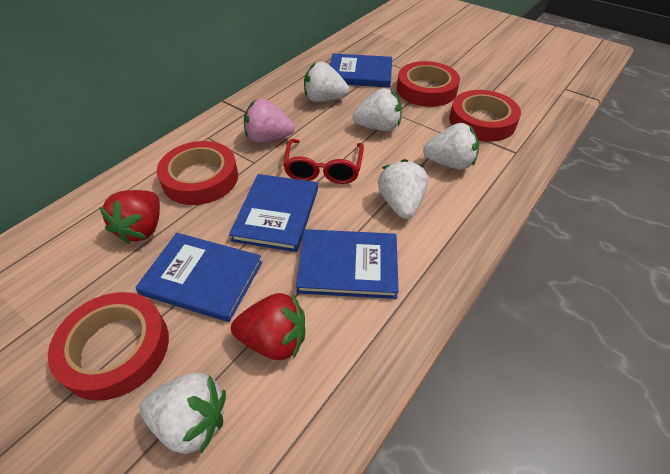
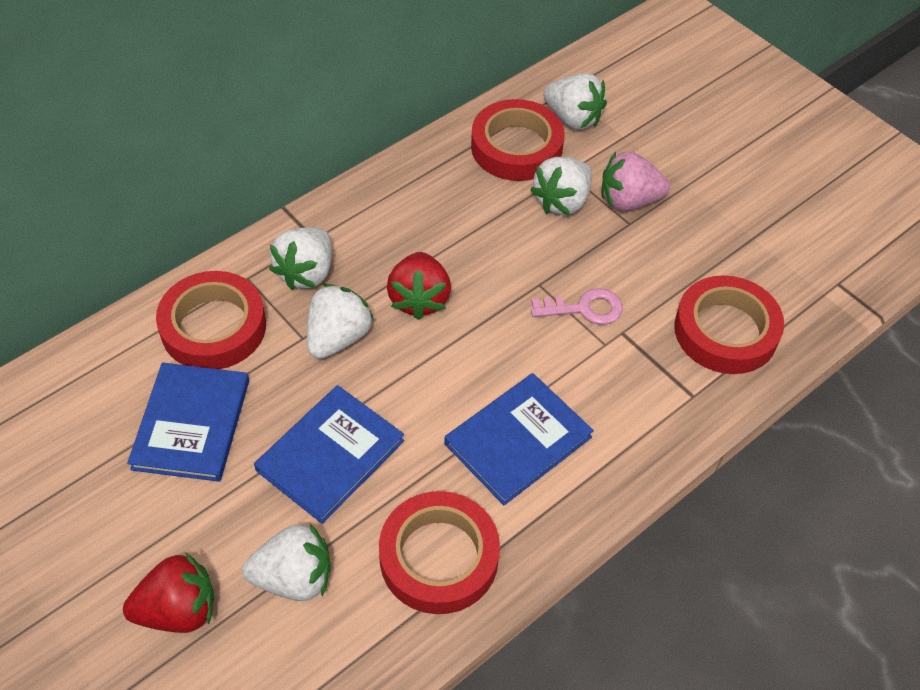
blue book: 4 -> 3
pink key: 0 -> 1
red glasses: 1 -> 0

